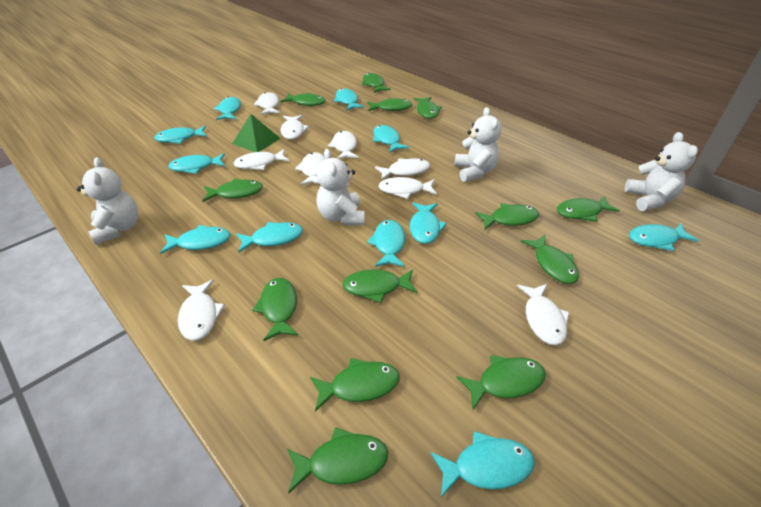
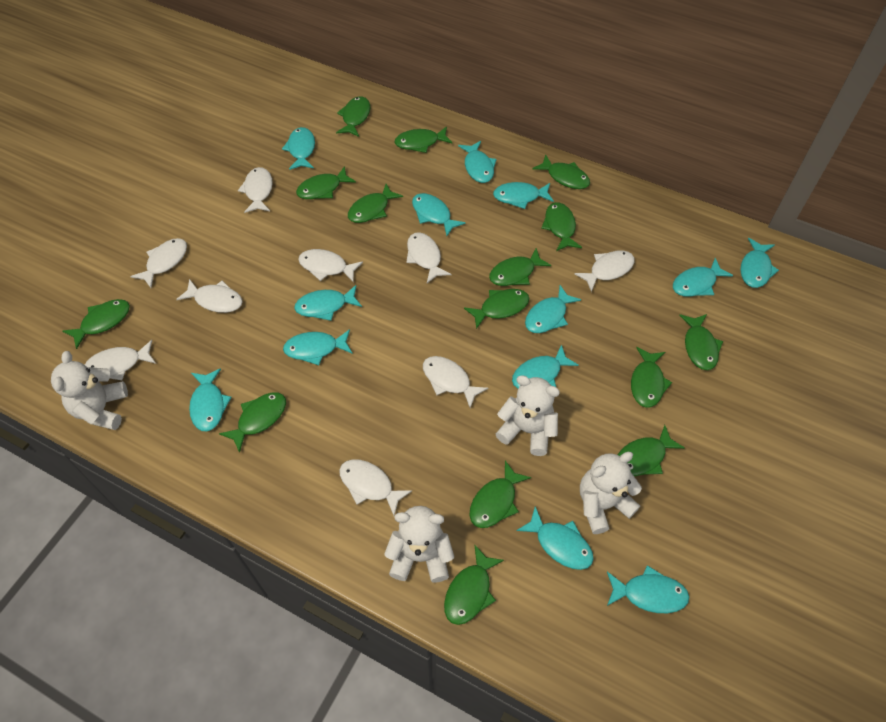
green fish: 13 -> 15
green pyramid: 1 -> 0
turquoise fish: 11 -> 13

